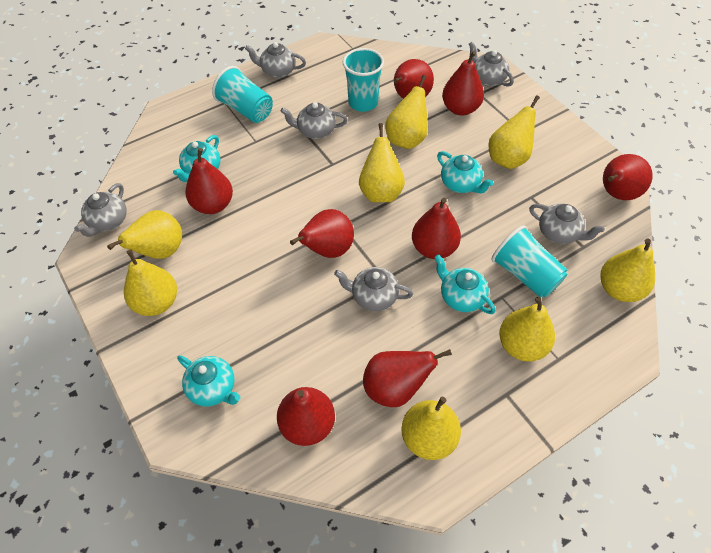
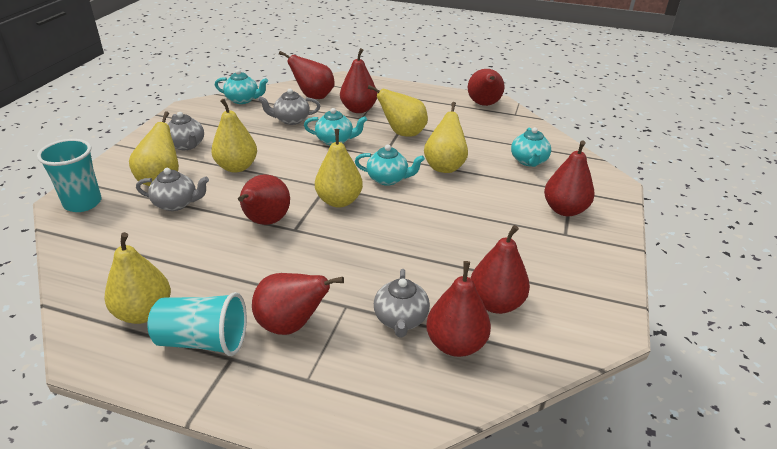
grey teapot: 6 -> 4
turquoise cup: 3 -> 2
yellow pear: 8 -> 6

